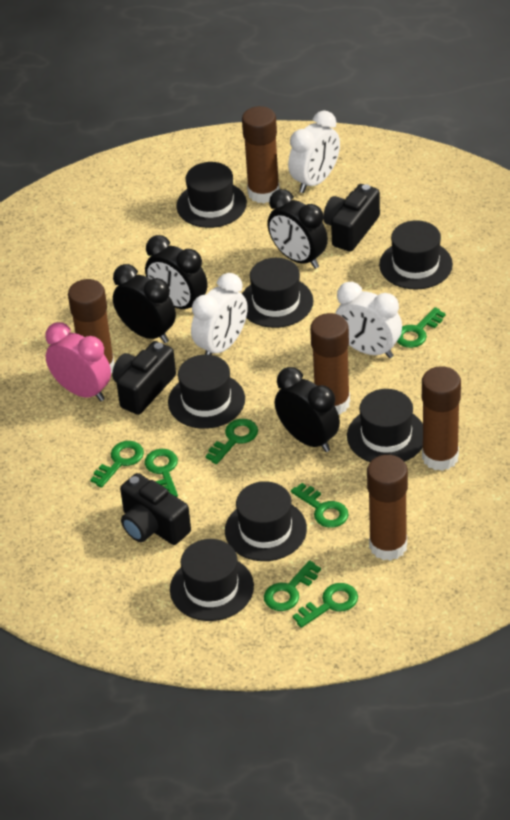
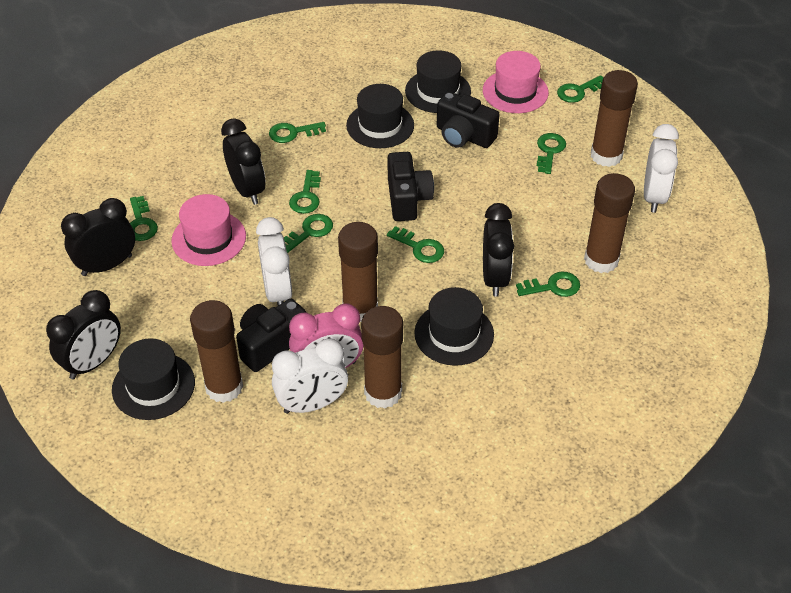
black hat: 7 -> 4
green key: 7 -> 8
pink hat: 0 -> 2

